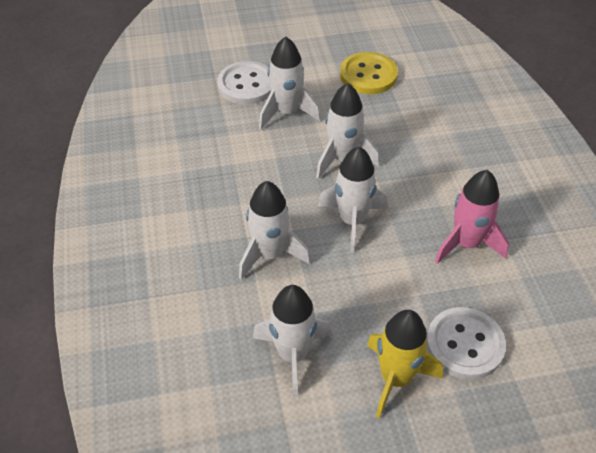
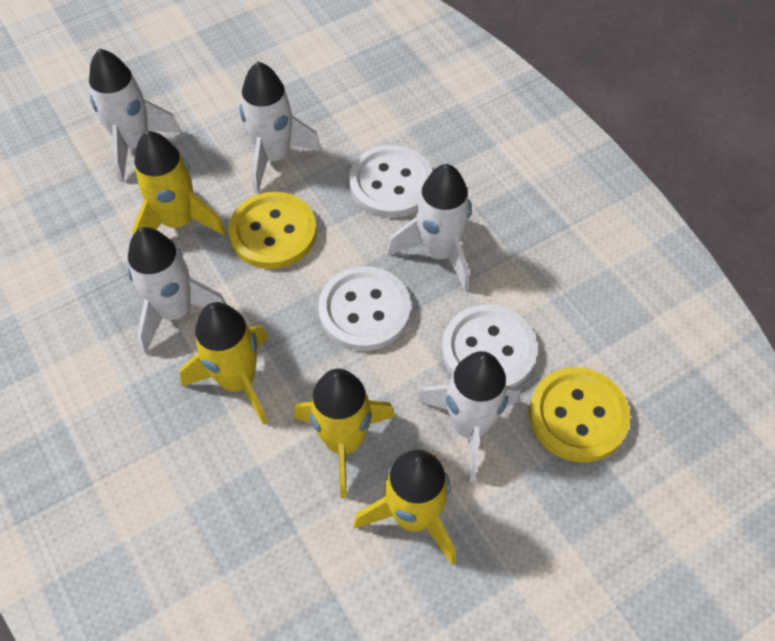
pink rocket: 1 -> 0
white button: 2 -> 3
yellow button: 1 -> 2
yellow rocket: 1 -> 4

